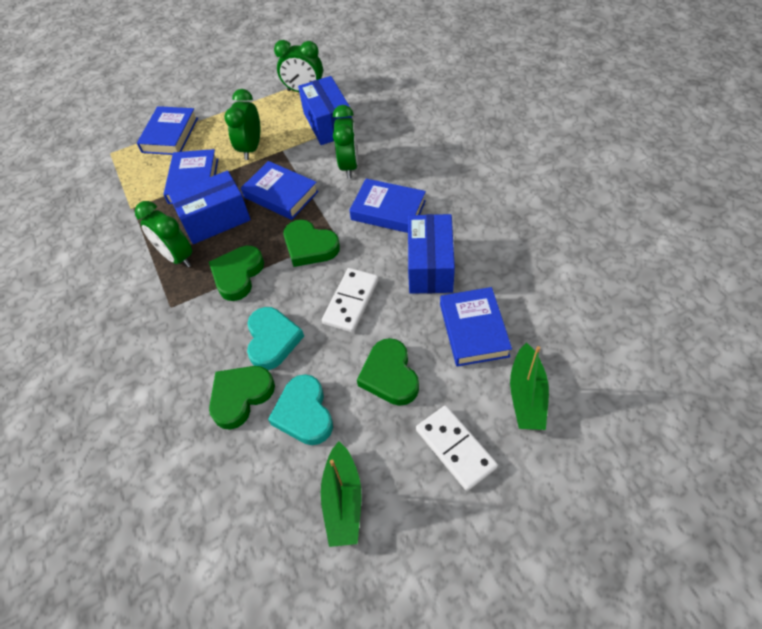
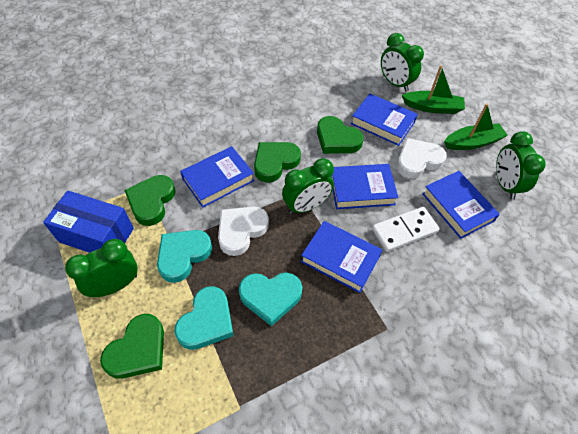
blue box: 3 -> 1
turquoise heart: 2 -> 3
white domino: 2 -> 1
white heart: 0 -> 2

